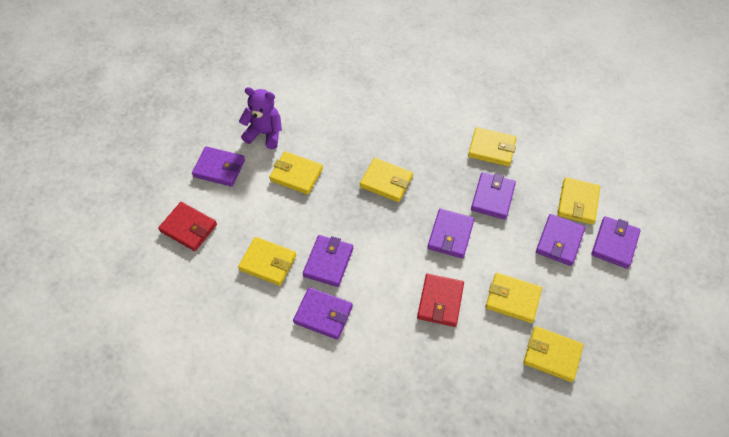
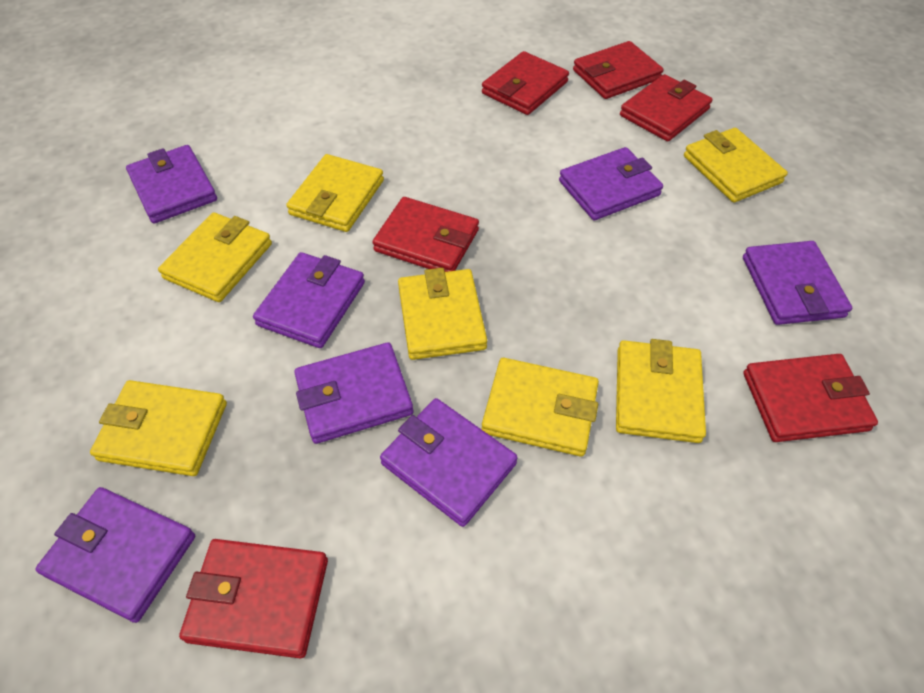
purple teddy bear: 1 -> 0
red wallet: 2 -> 6

